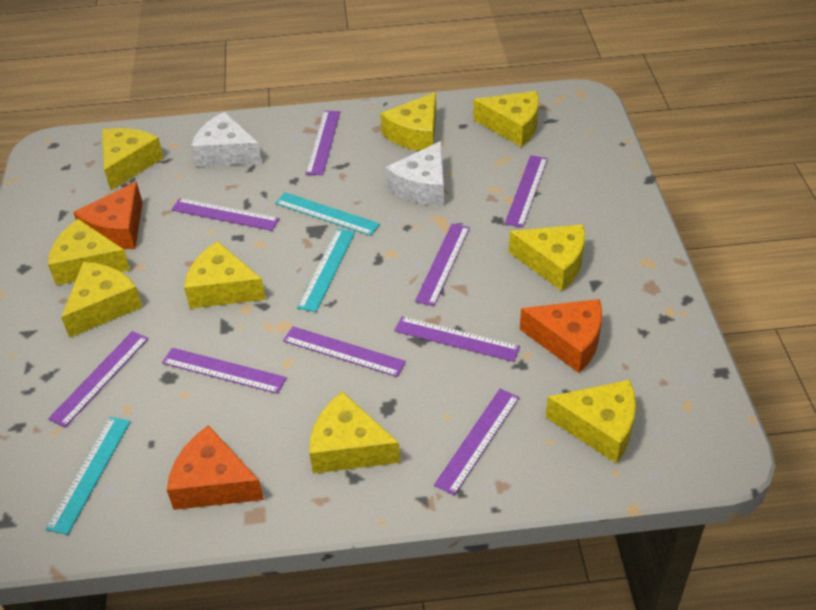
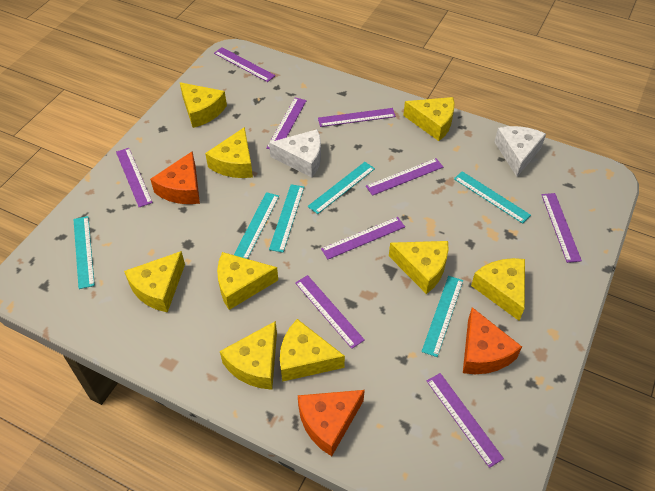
turquoise ruler: 3 -> 6

